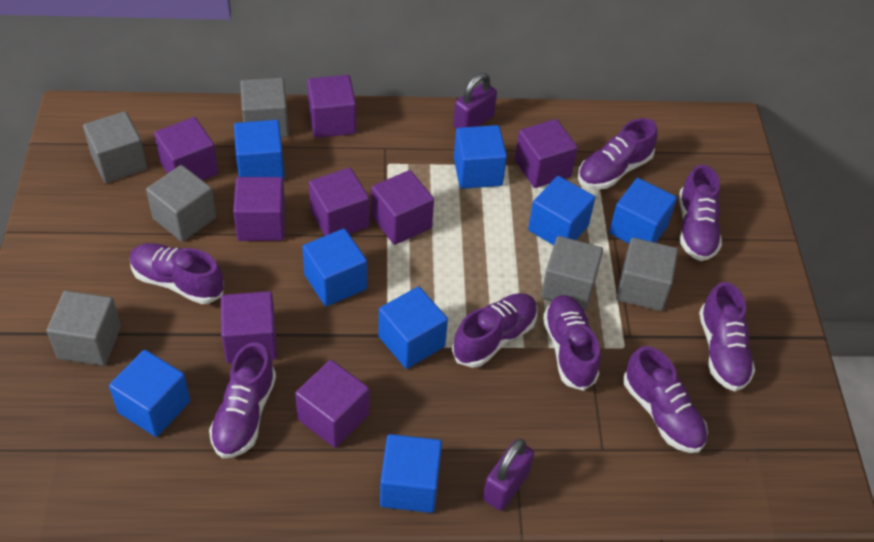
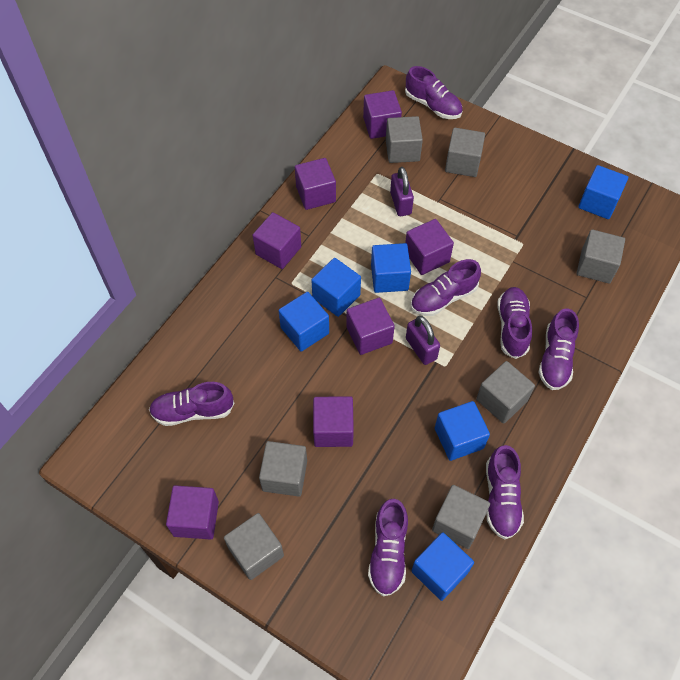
blue cube: 8 -> 6
grey cube: 6 -> 7
purple cube: 8 -> 7
purple shoe: 8 -> 7

